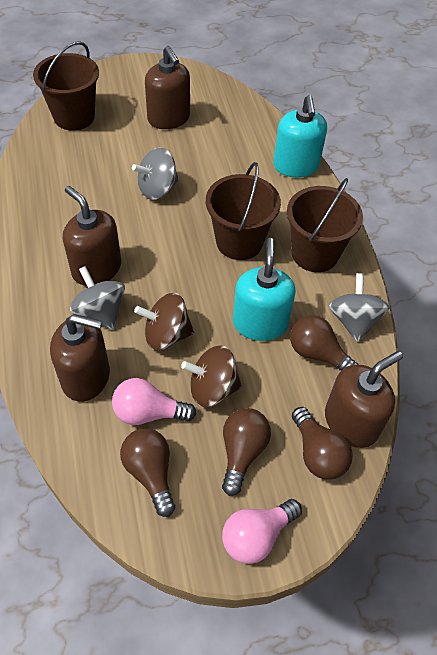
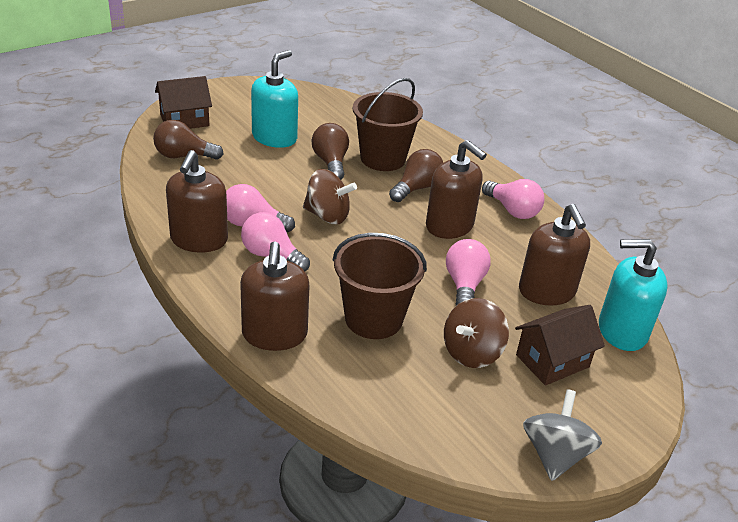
brown bucket: 3 -> 2
brown house: 0 -> 2
brown light bulb: 4 -> 3
grey spinning top: 3 -> 1
pink light bulb: 2 -> 4

